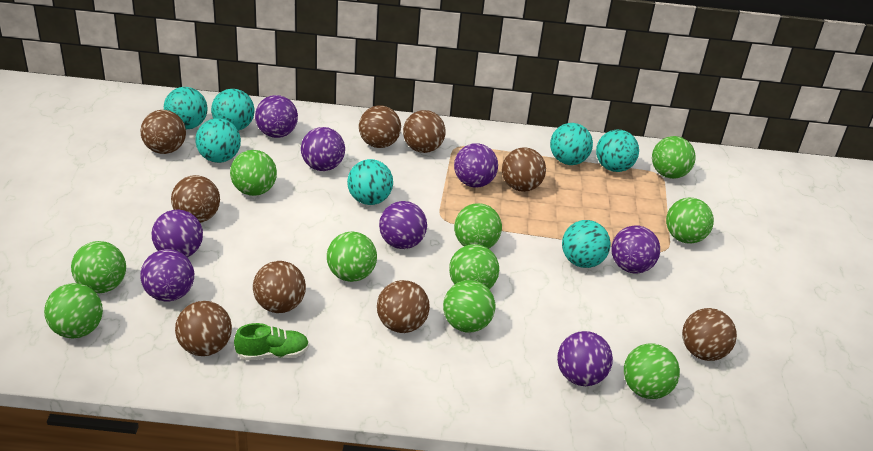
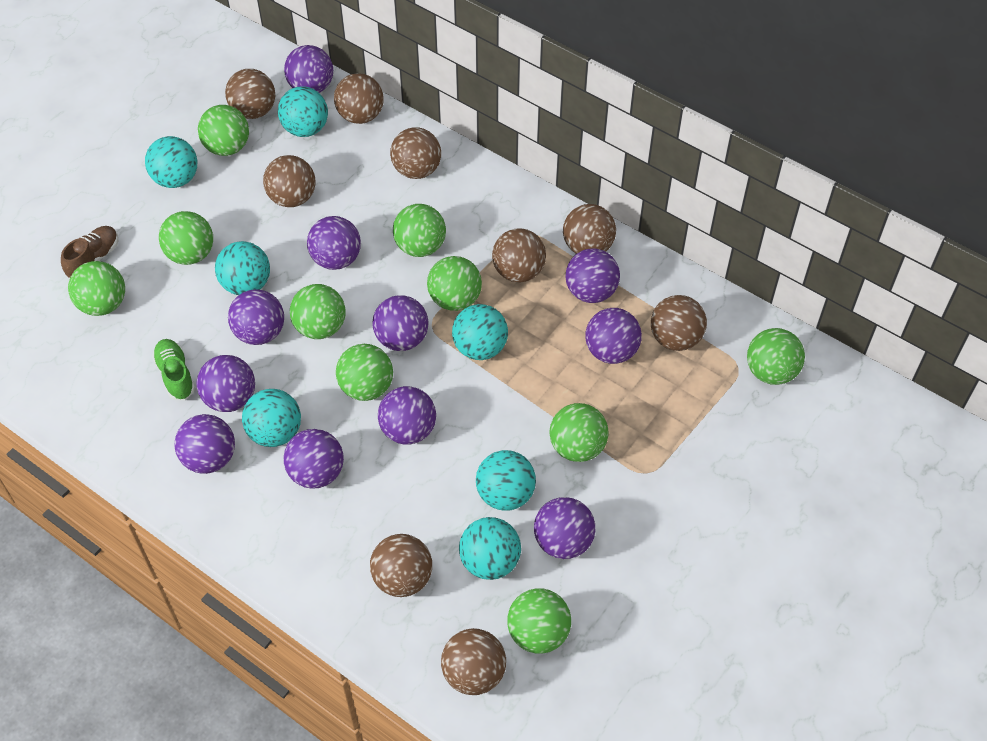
brown shoe: 0 -> 1
purple ball: 8 -> 11

